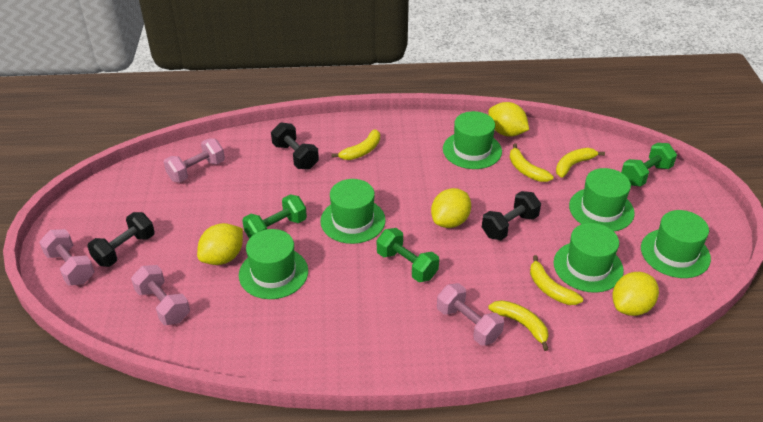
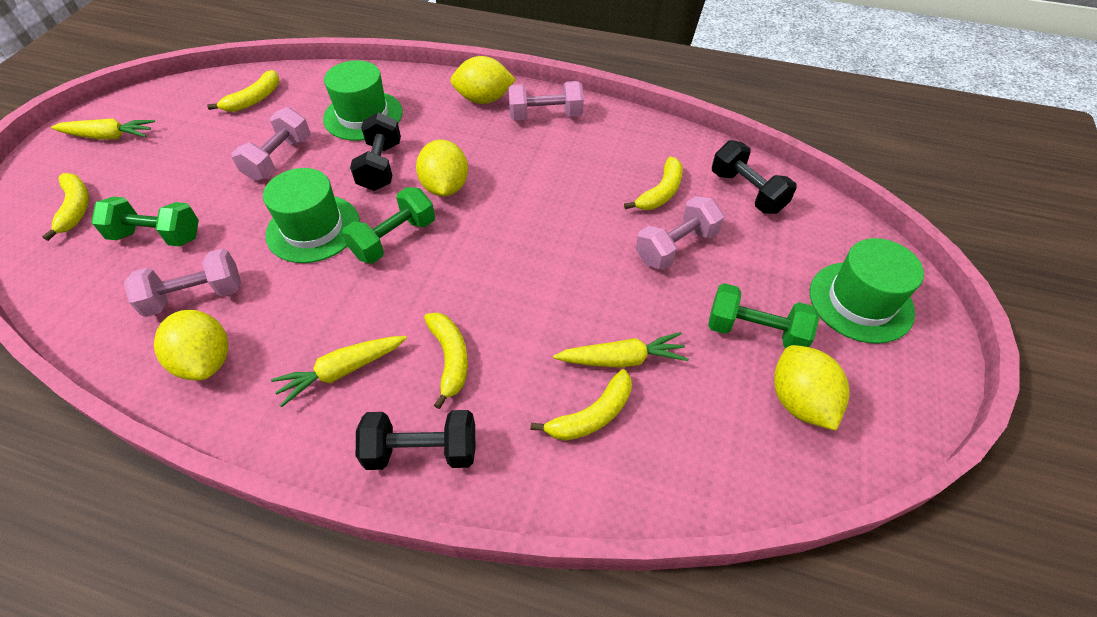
green hat: 6 -> 3
yellow carrot: 0 -> 3

